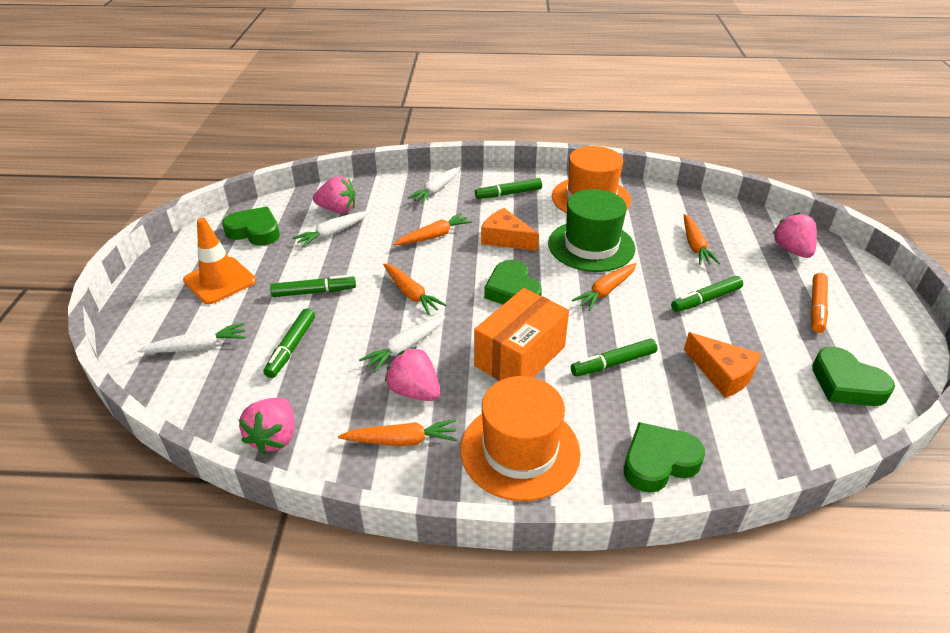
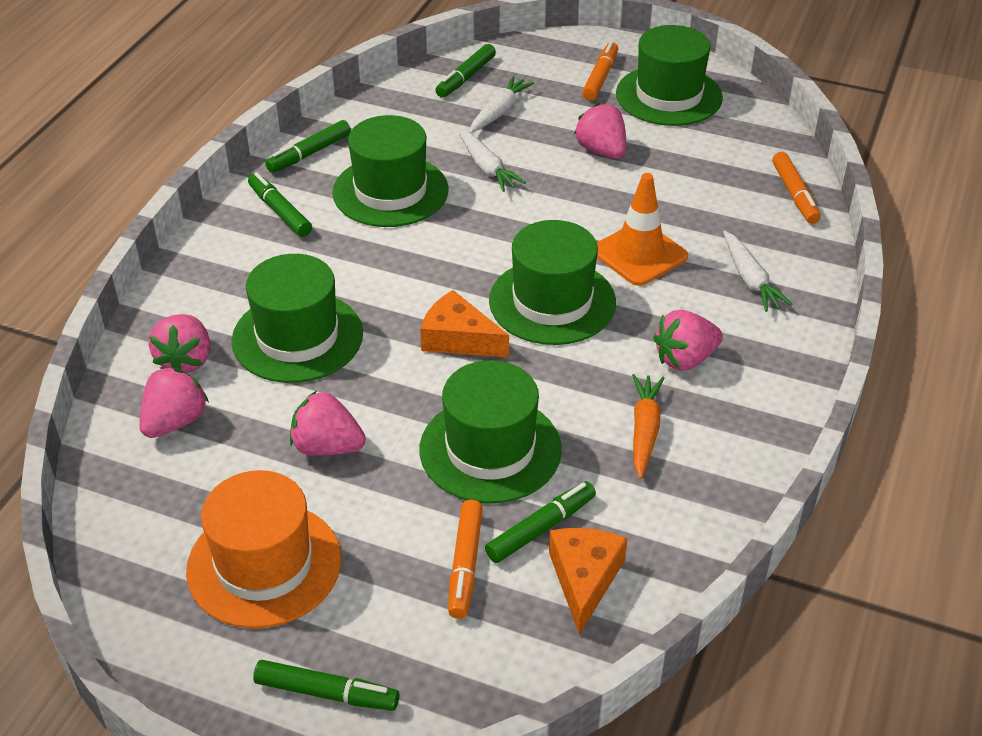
green hat: 1 -> 5
green heart: 4 -> 0
orange box: 1 -> 0
orange carrot: 5 -> 1
orange hat: 2 -> 1
orange marker: 1 -> 3
pink strawberry: 4 -> 5
white carrot: 4 -> 3

